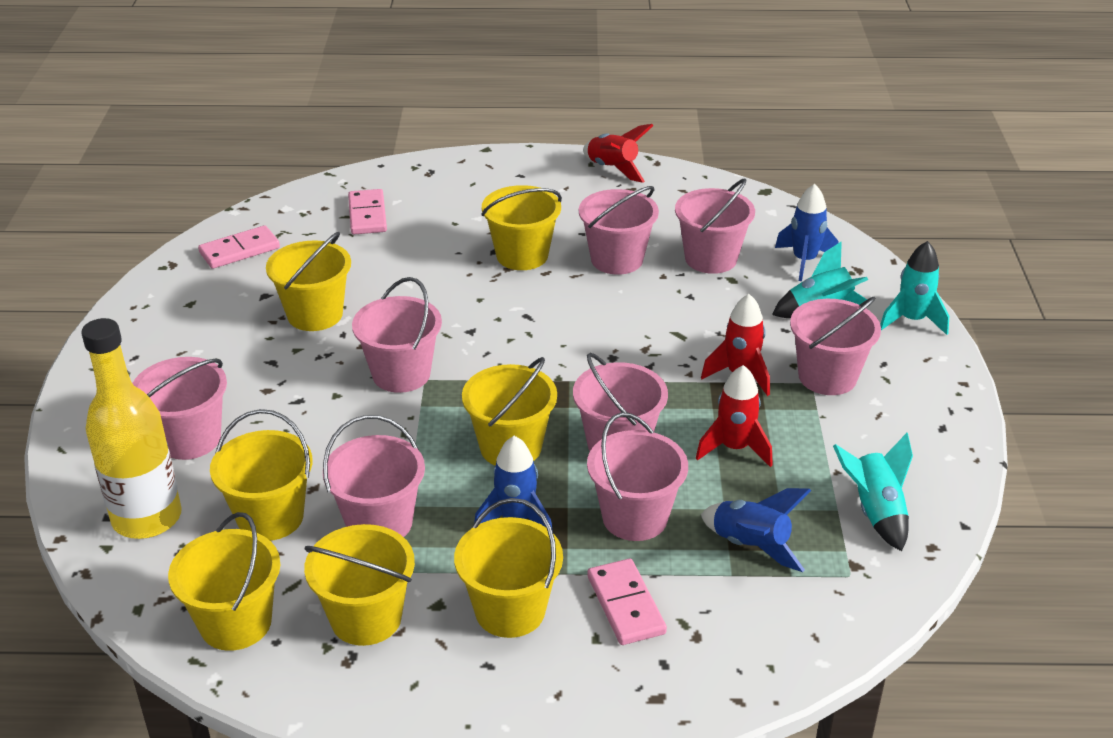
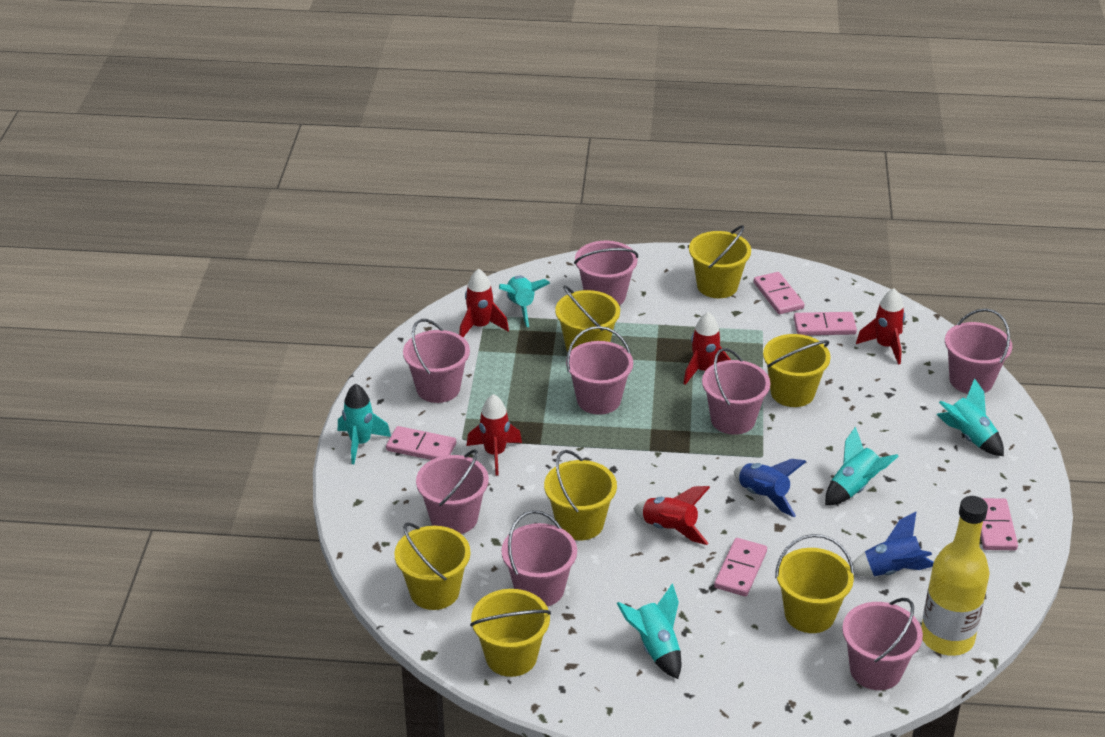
blue rocket: 3 -> 2
pink domino: 3 -> 5
red rocket: 3 -> 5
turquoise rocket: 3 -> 5

